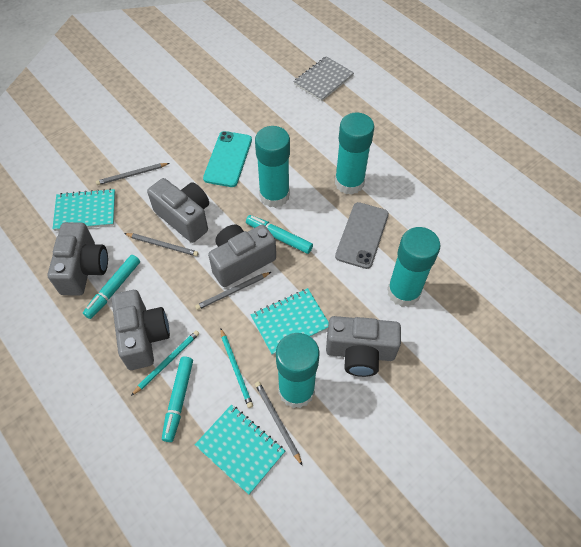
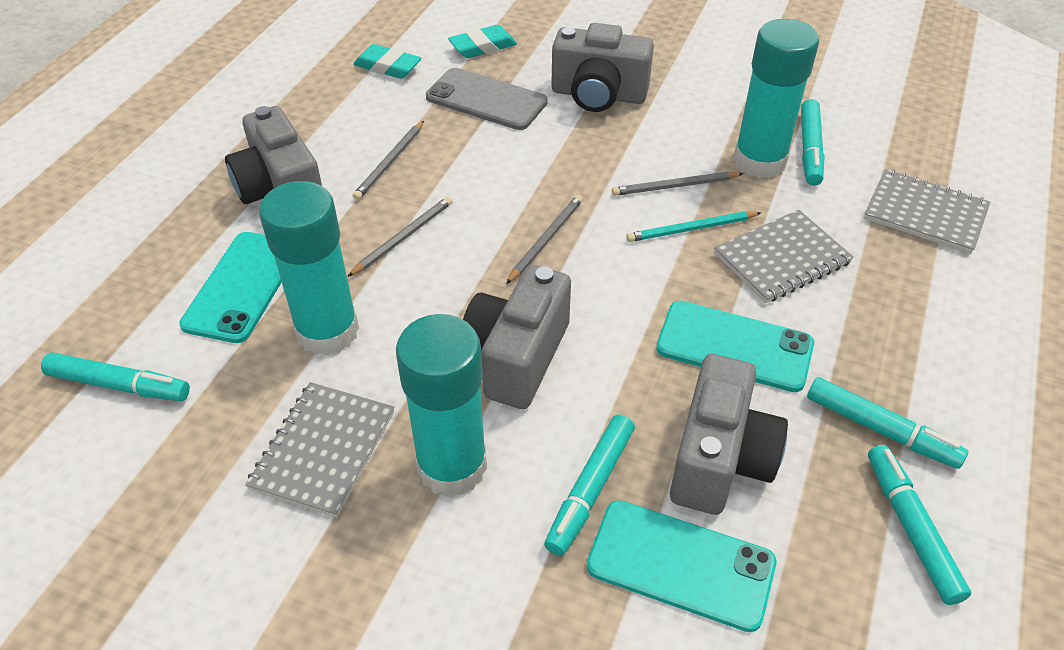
grey camera: 5 -> 4
grey notebook: 1 -> 3
turquoise eraser: 0 -> 2
turquoise glue stick: 4 -> 3
turquoise marker: 3 -> 5
turquoise notebook: 3 -> 0
turquoise pencil: 2 -> 1
turquoise phone: 1 -> 3

